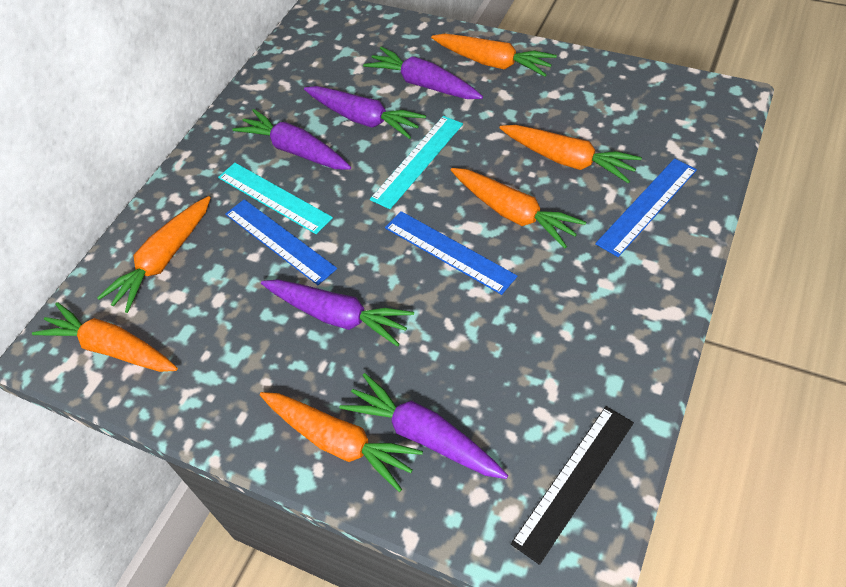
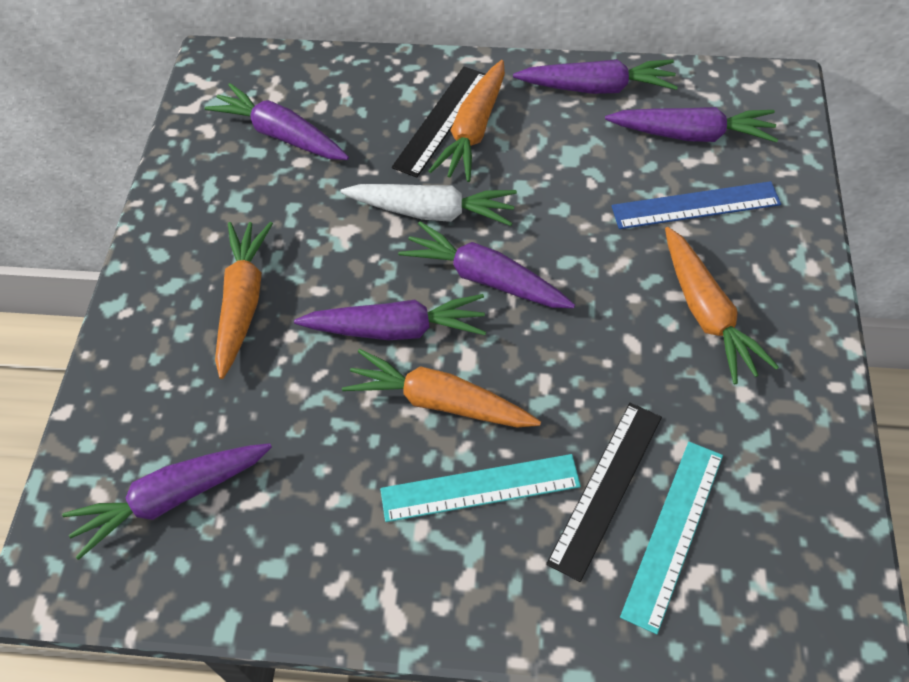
black ruler: 1 -> 2
blue ruler: 3 -> 1
orange carrot: 6 -> 4
purple carrot: 5 -> 6
white carrot: 0 -> 1

